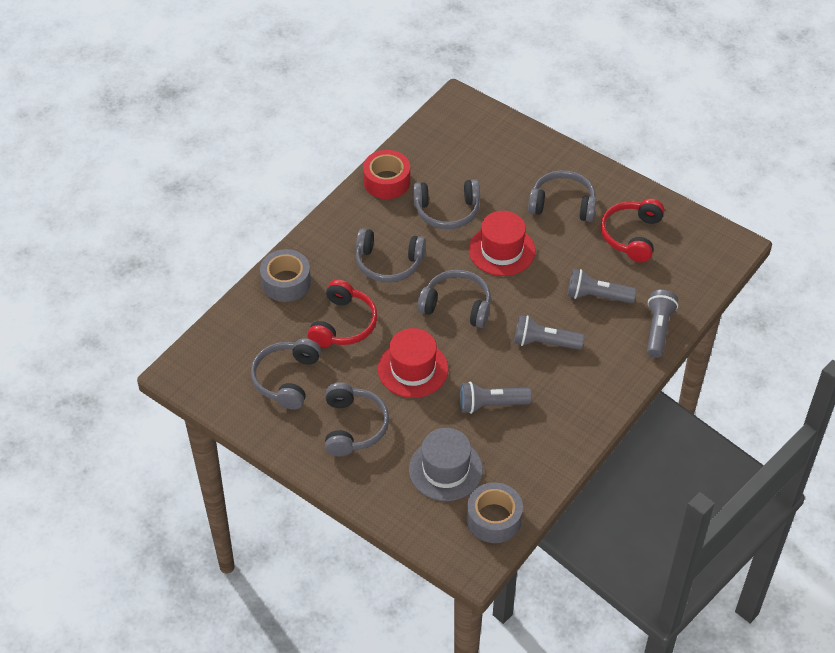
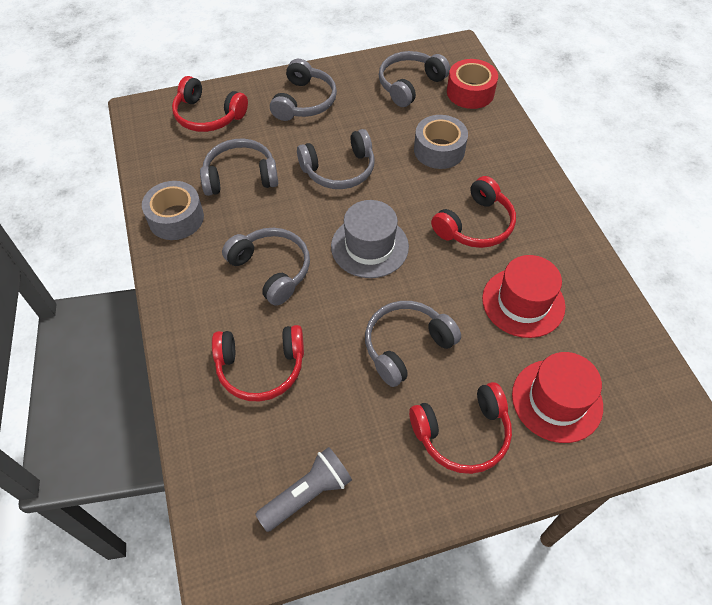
grey flashlight: 4 -> 1
red headphones: 2 -> 4

